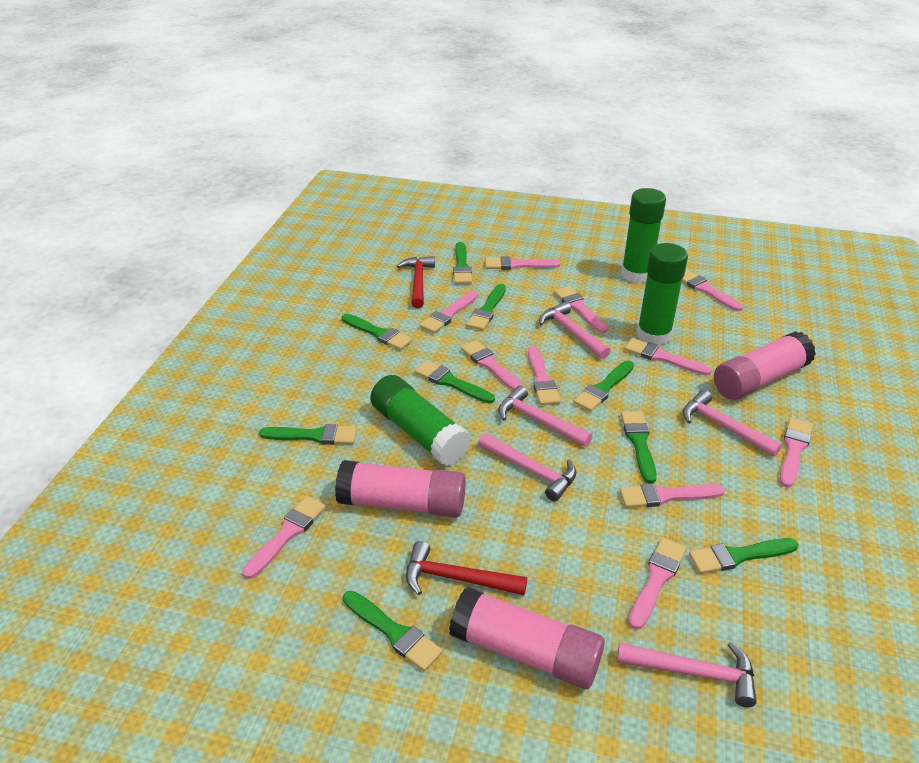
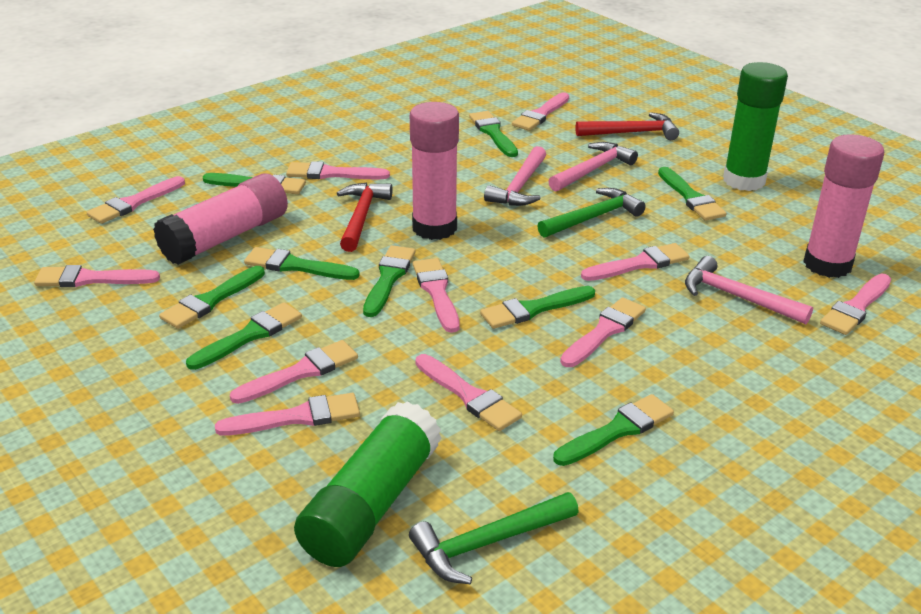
green glue stick: 3 -> 2
green hammer: 0 -> 2
pink hammer: 5 -> 3

